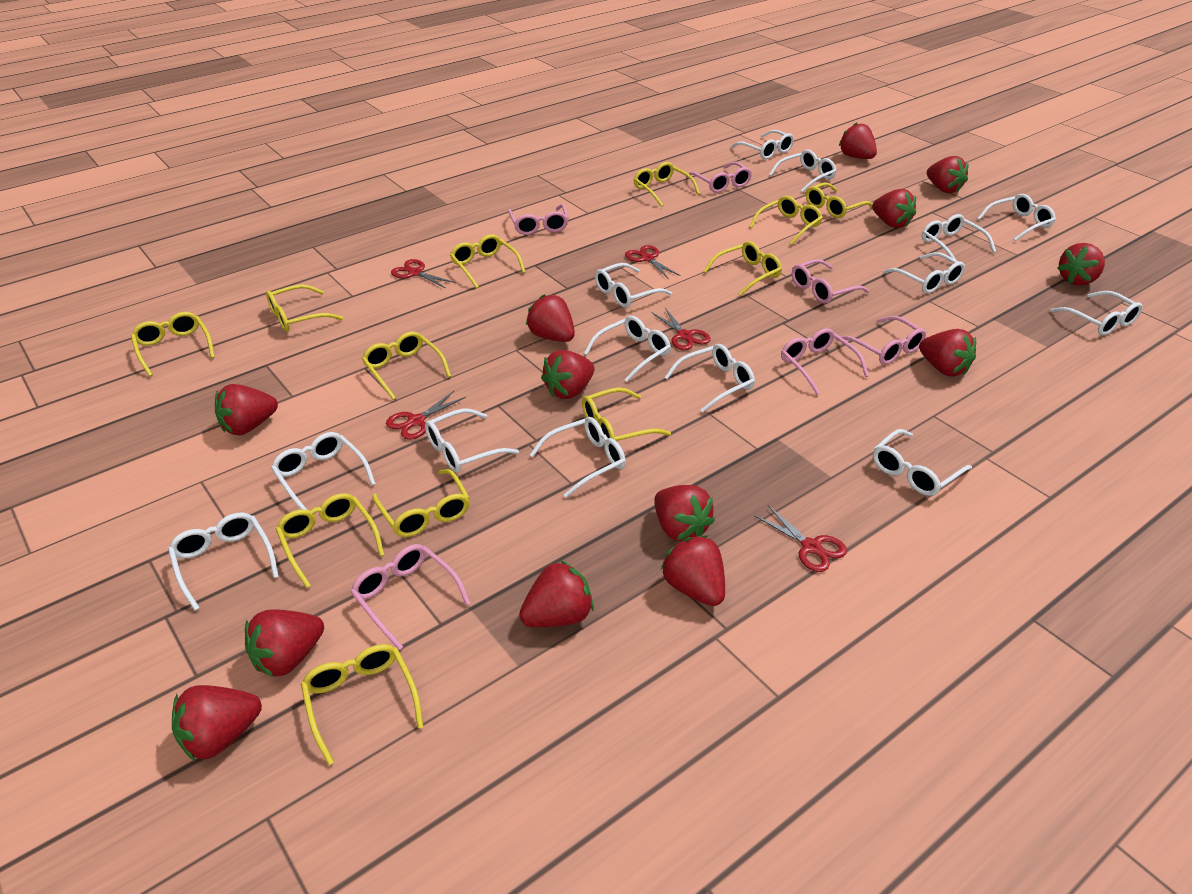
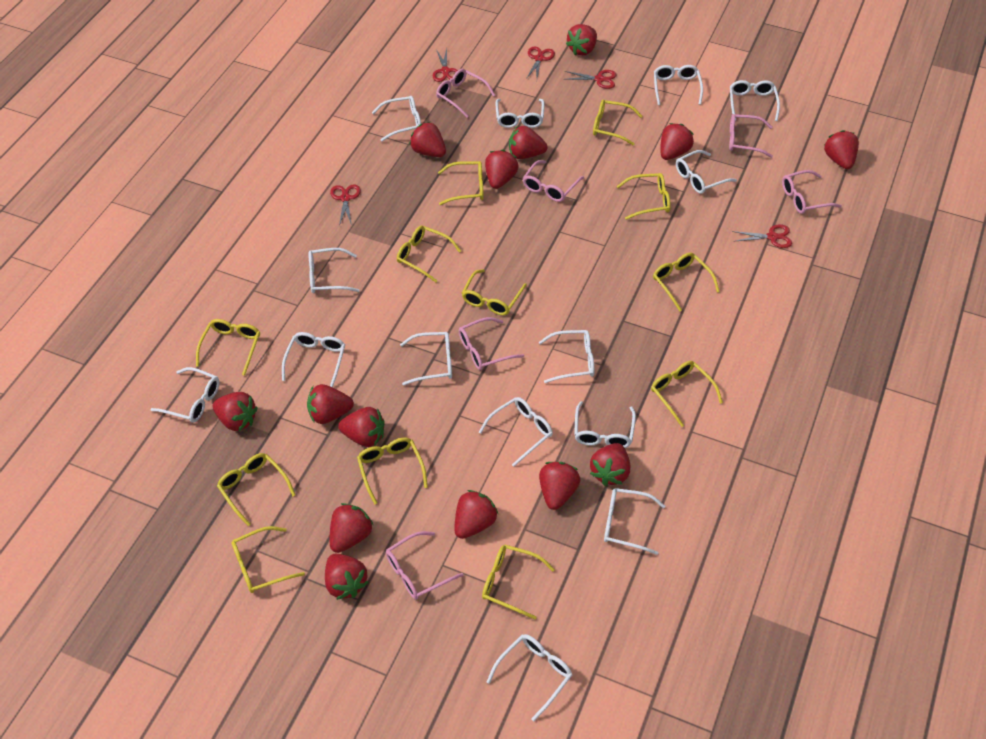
red strawberry: 13 -> 14

